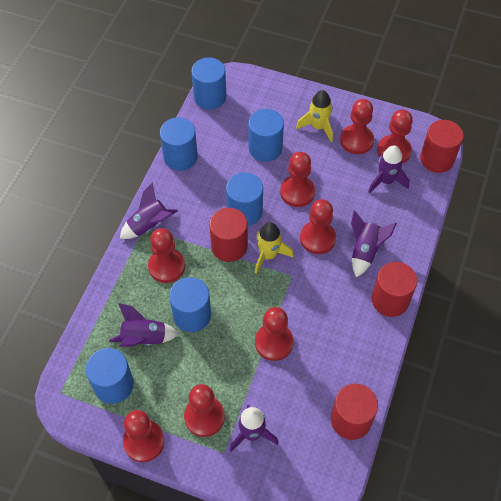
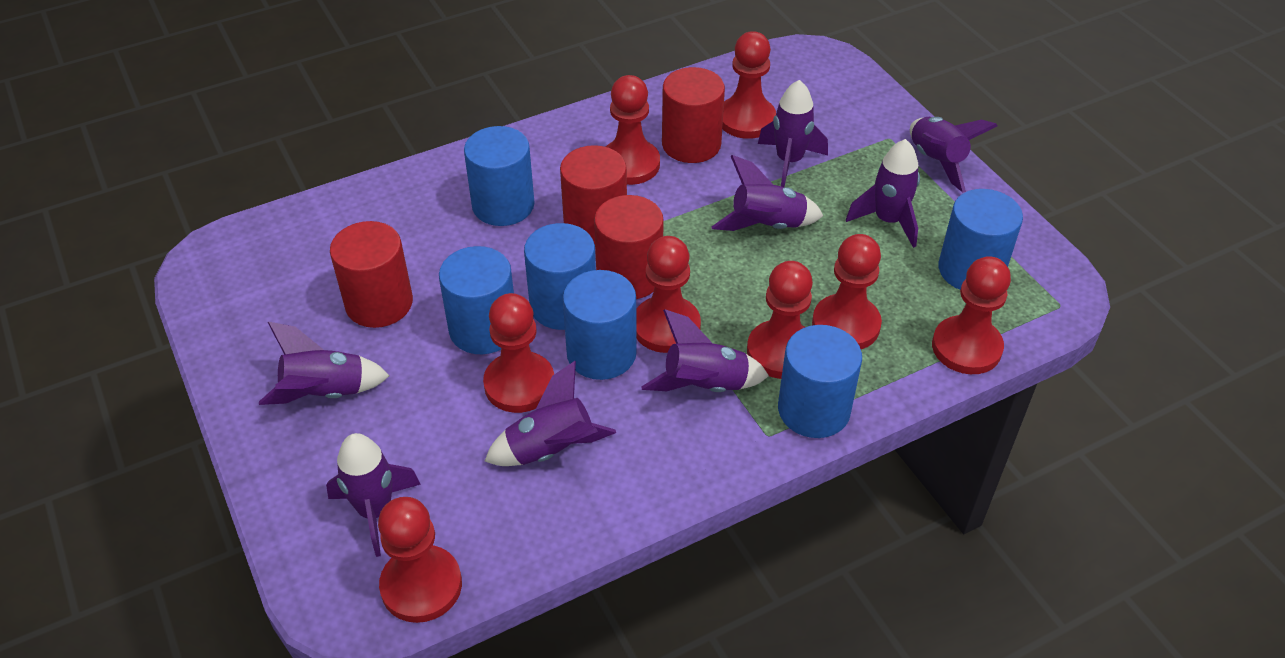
purple rocket: 5 -> 8
yellow rocket: 2 -> 0

